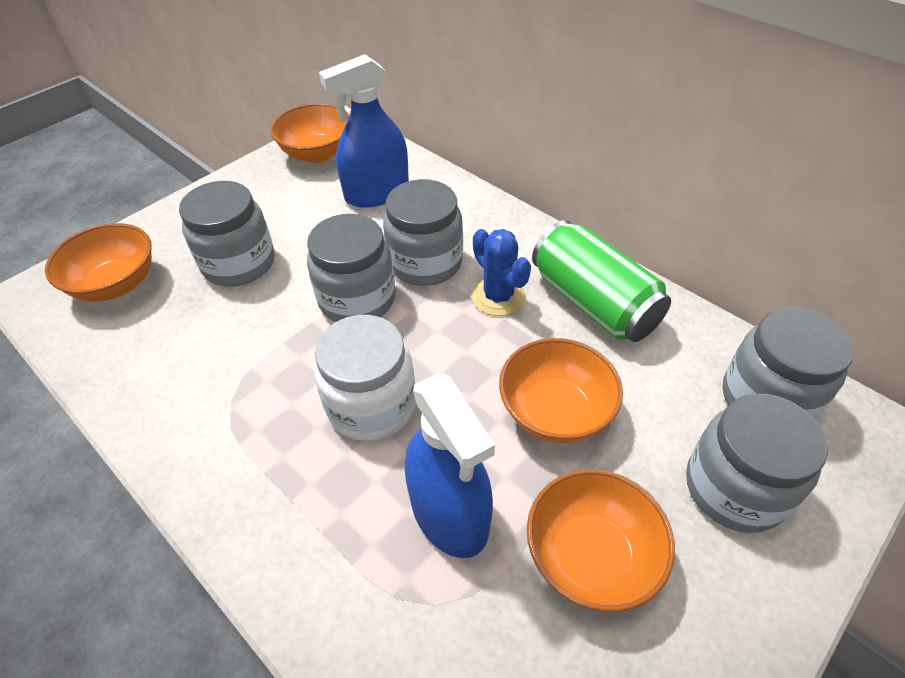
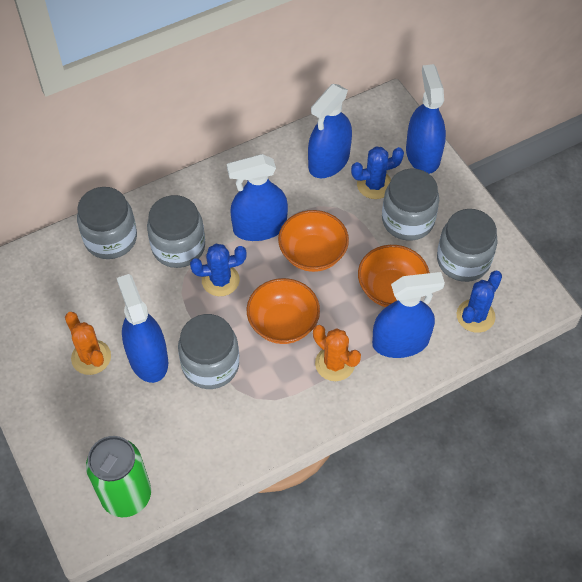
blue cactus: 1 -> 3
blue spray bottle: 2 -> 5
orange bowl: 4 -> 3
orange cactus: 0 -> 2
white jar: 1 -> 0

